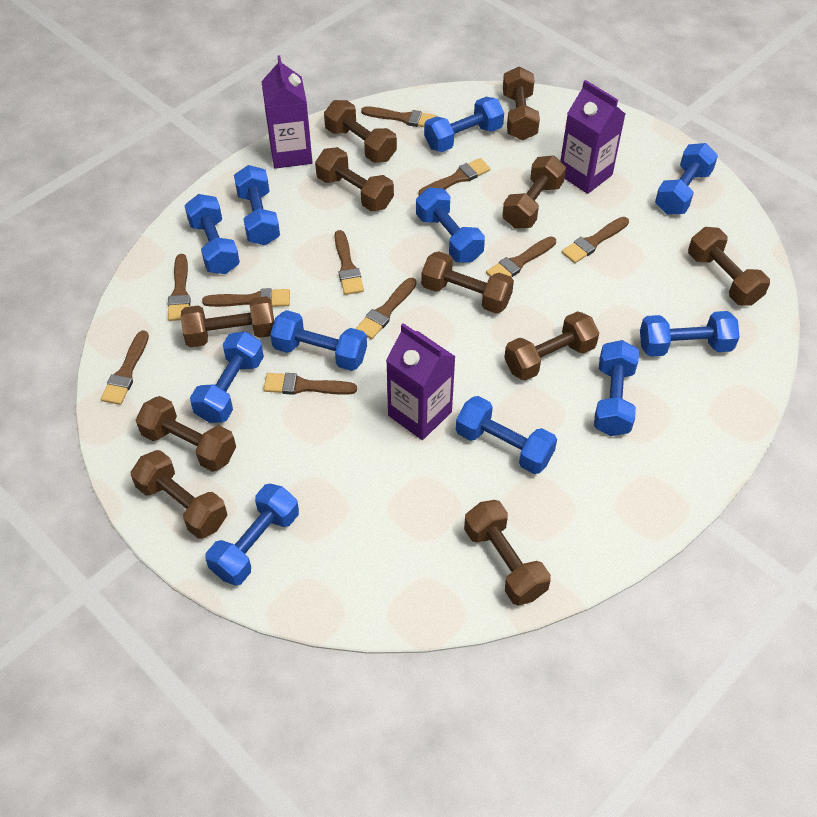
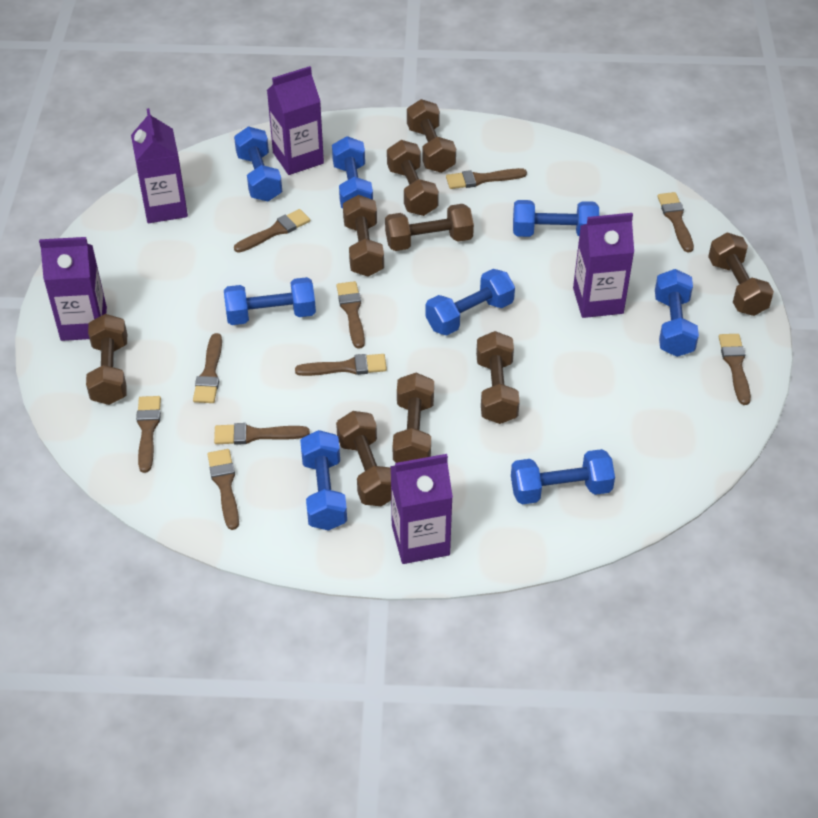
blue dumbbell: 11 -> 8
brown dumbbell: 11 -> 9
purple carton: 3 -> 5

